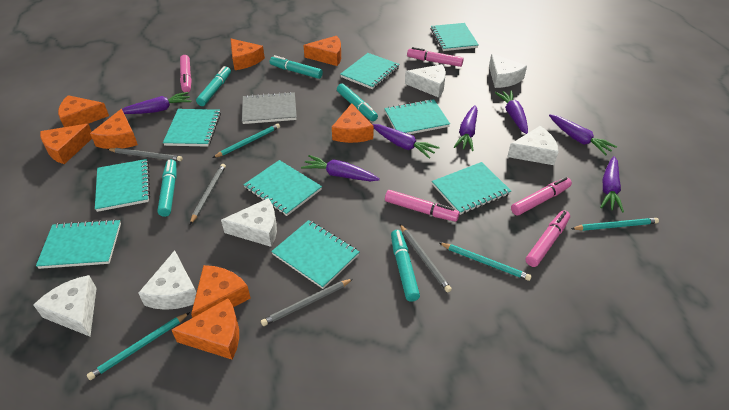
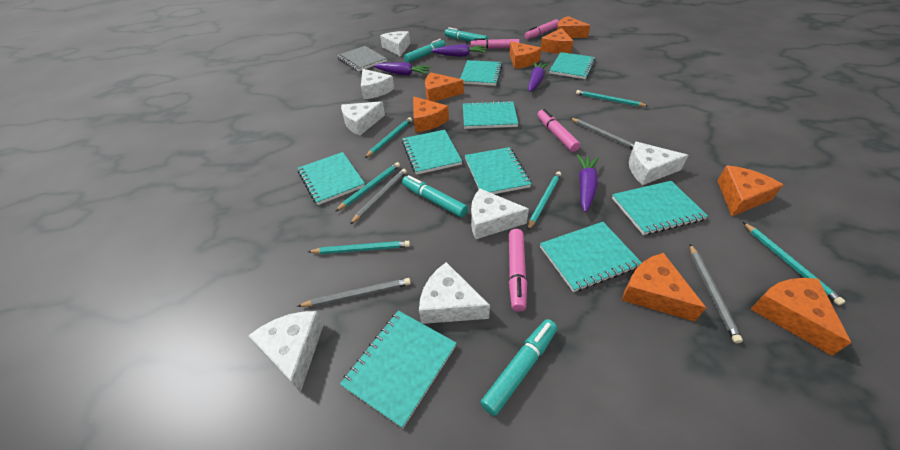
pink marker: 5 -> 4
purple carrot: 7 -> 4
turquoise marker: 5 -> 4
turquoise pencil: 4 -> 6
white cheese: 6 -> 7

